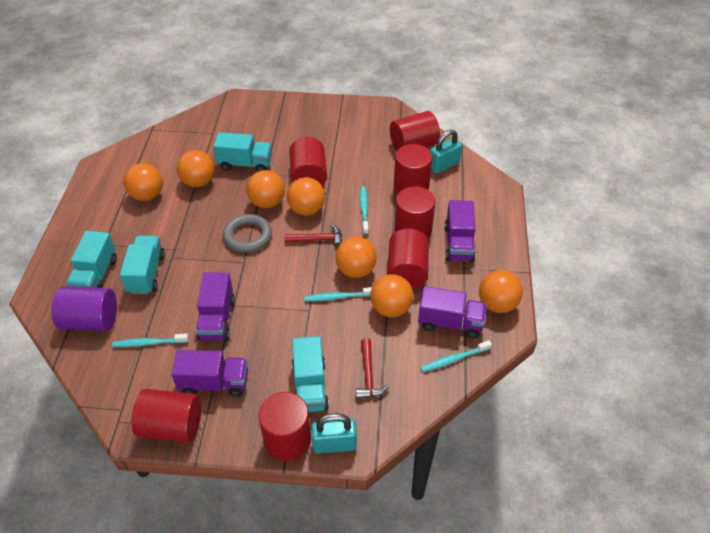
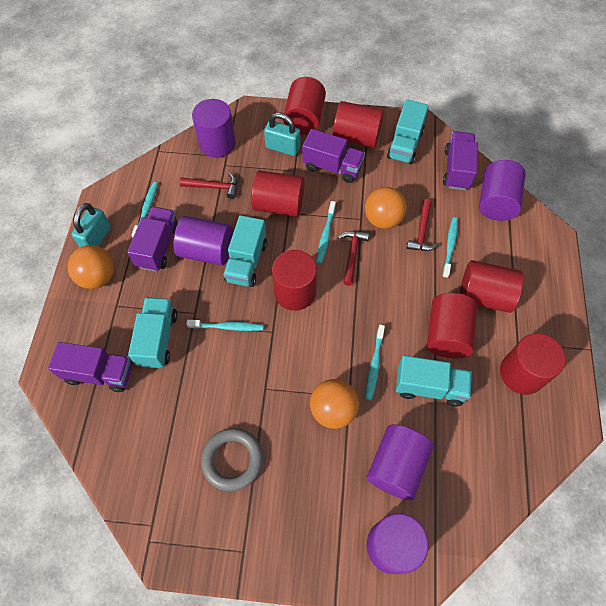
orange ball: 7 -> 3
purple cylinder: 1 -> 5
red hammer: 2 -> 3
turquoise toothbrush: 4 -> 5

